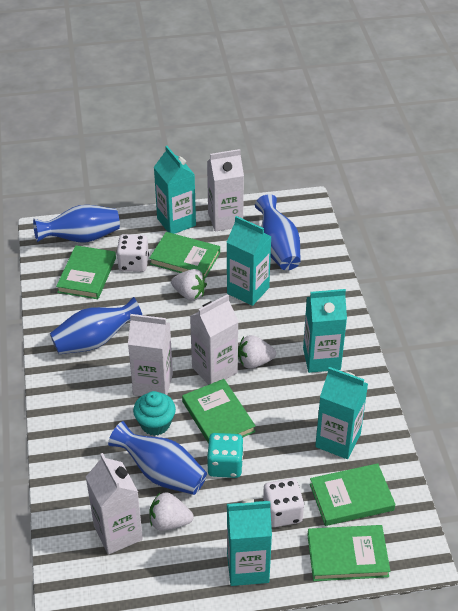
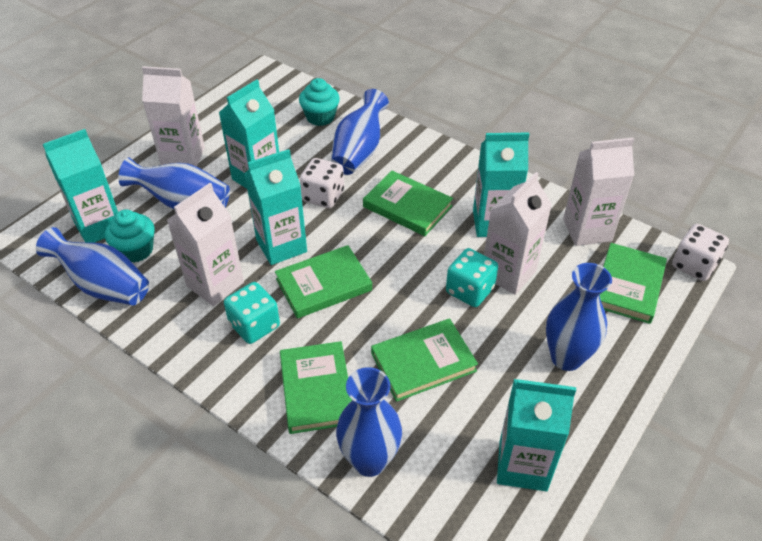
blue vase: 4 -> 5
turquoise cupcake: 1 -> 2
turquoise dice: 1 -> 2
white strawberry: 3 -> 0

